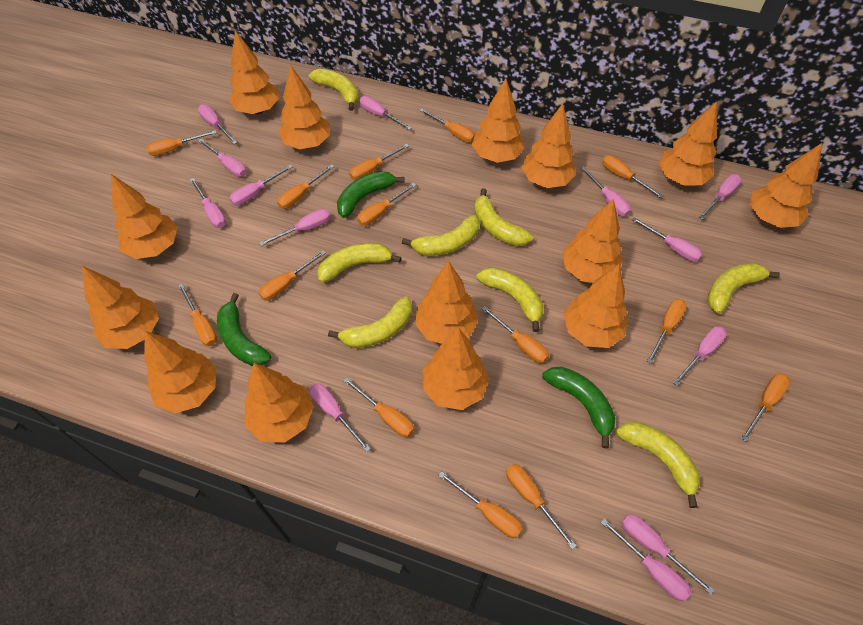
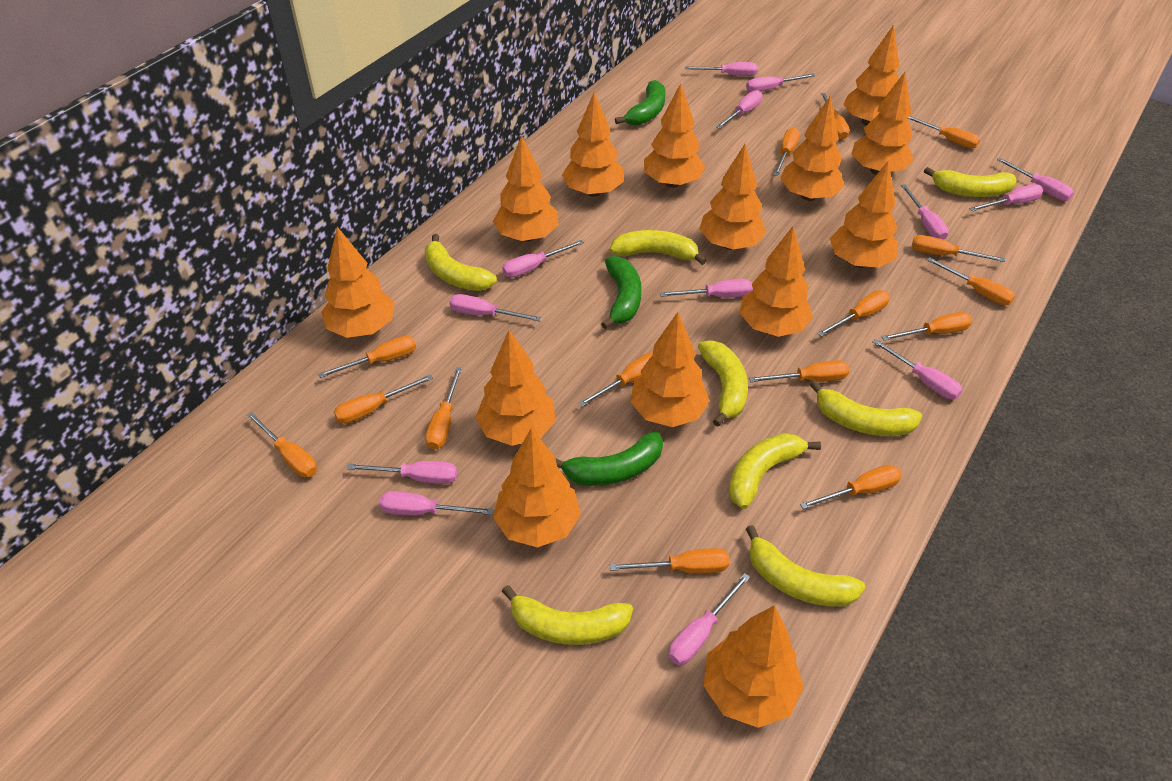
orange screwdriver: 14 -> 15

